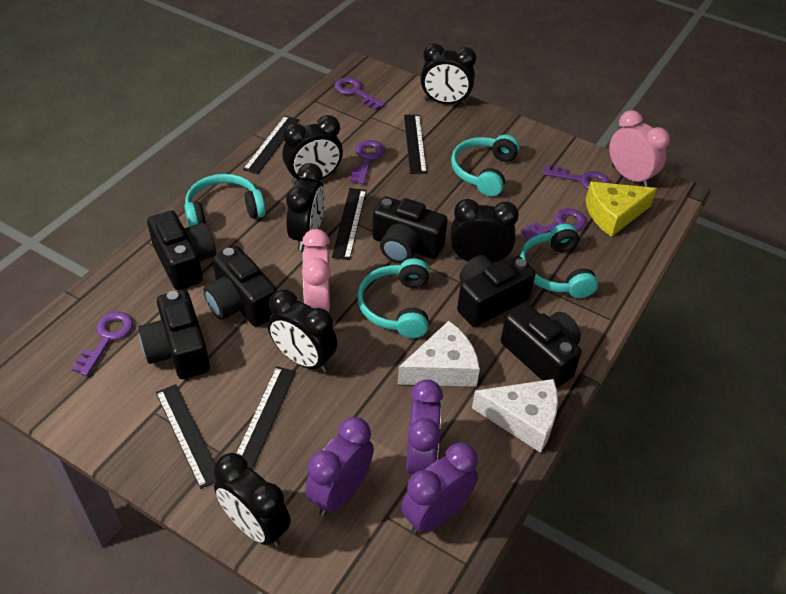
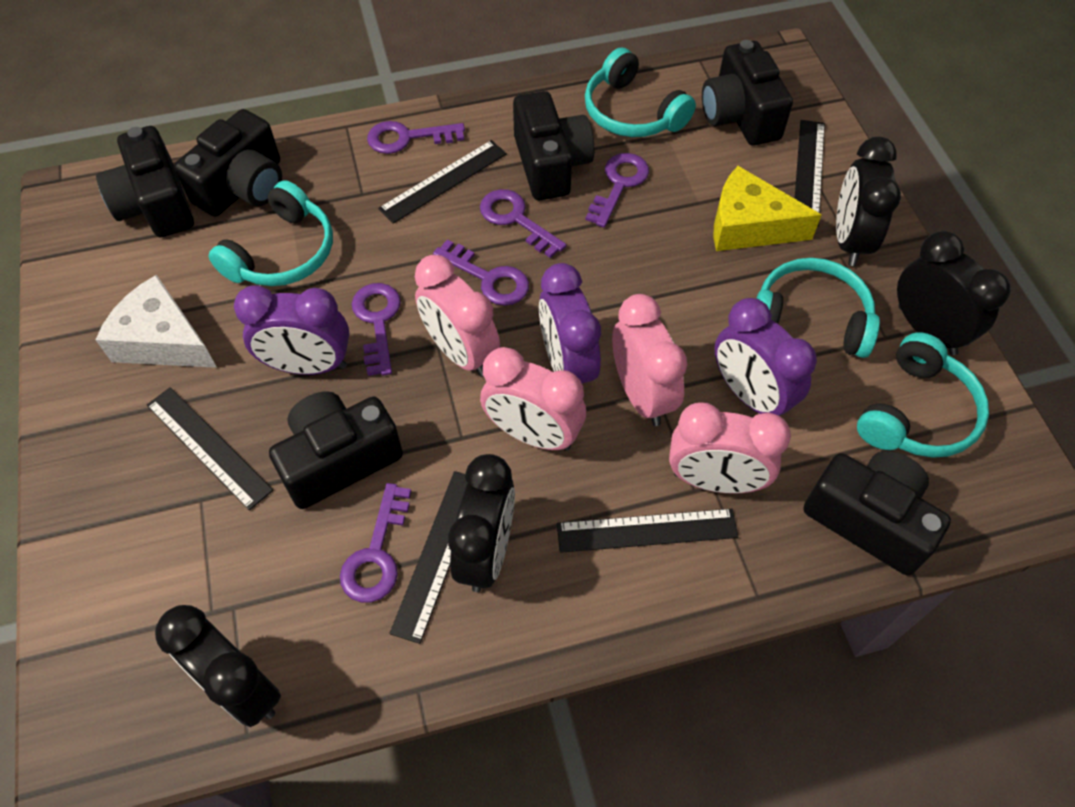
black clock: 6 -> 4
pink clock: 2 -> 4
purple key: 5 -> 6
white cheese: 2 -> 1

